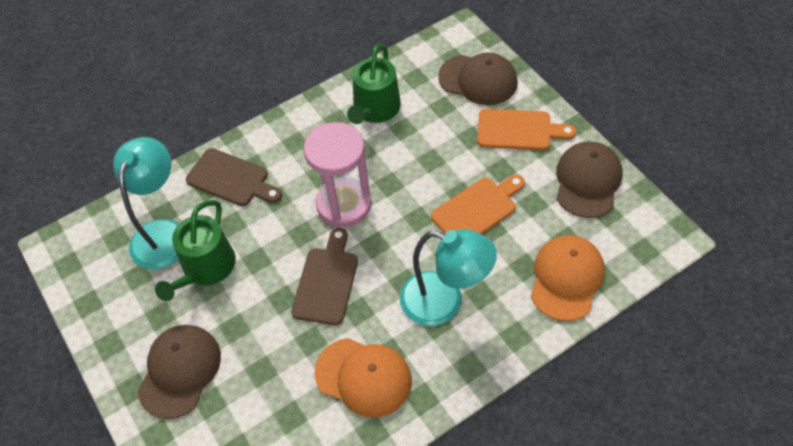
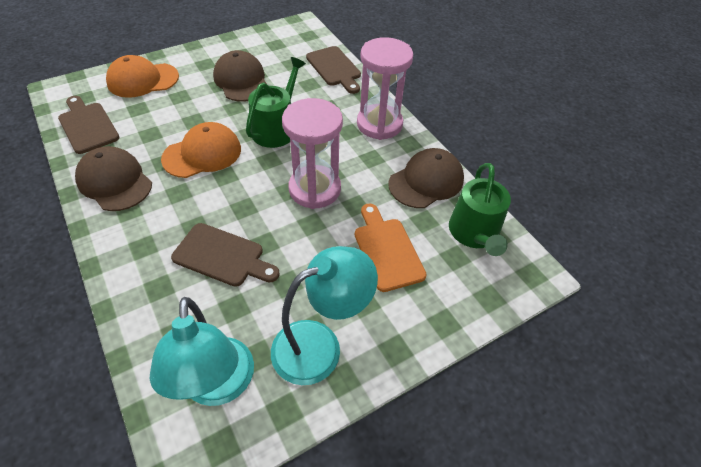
brown cutting board: 2 -> 3
orange cutting board: 2 -> 1
pink hourglass: 1 -> 2

